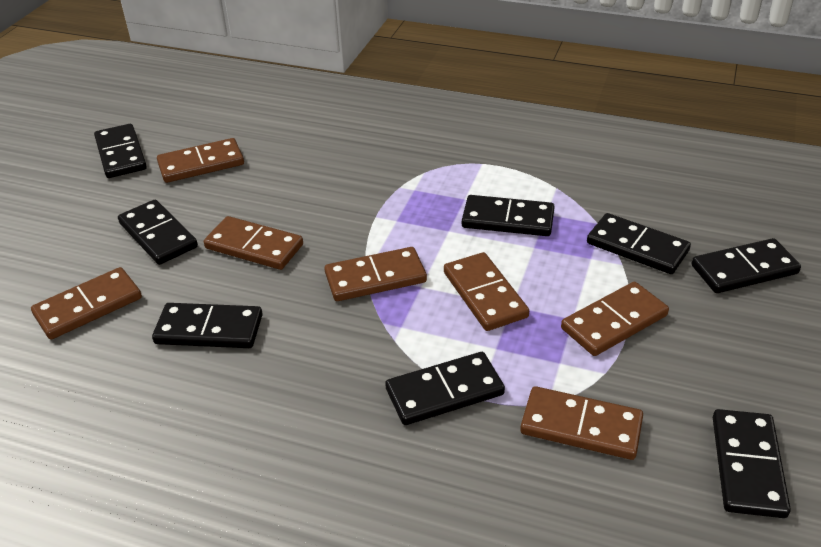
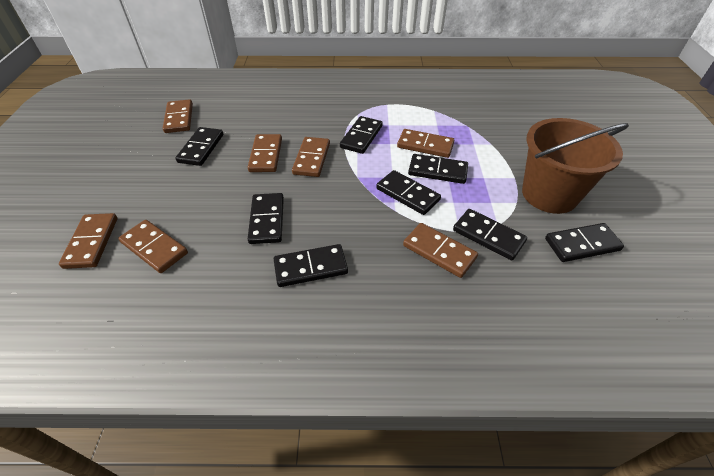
brown bucket: 0 -> 1

